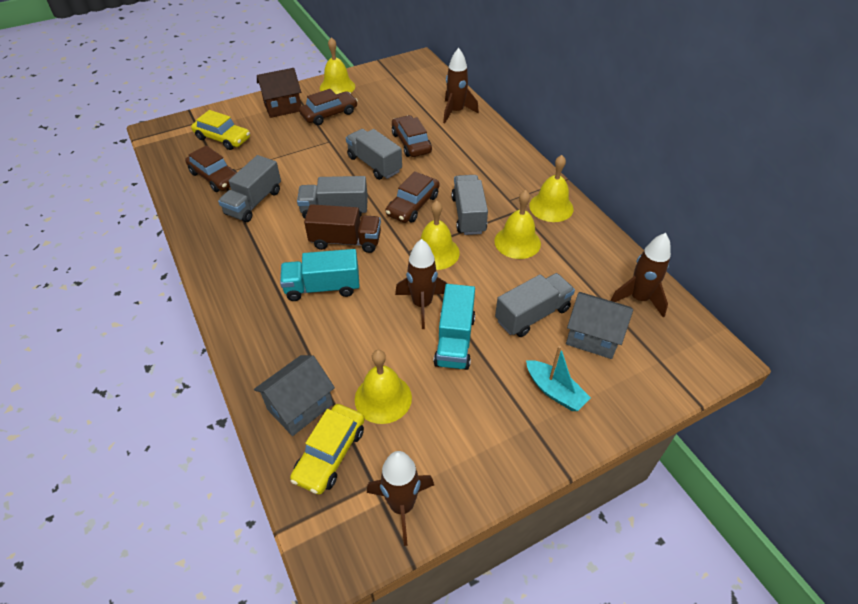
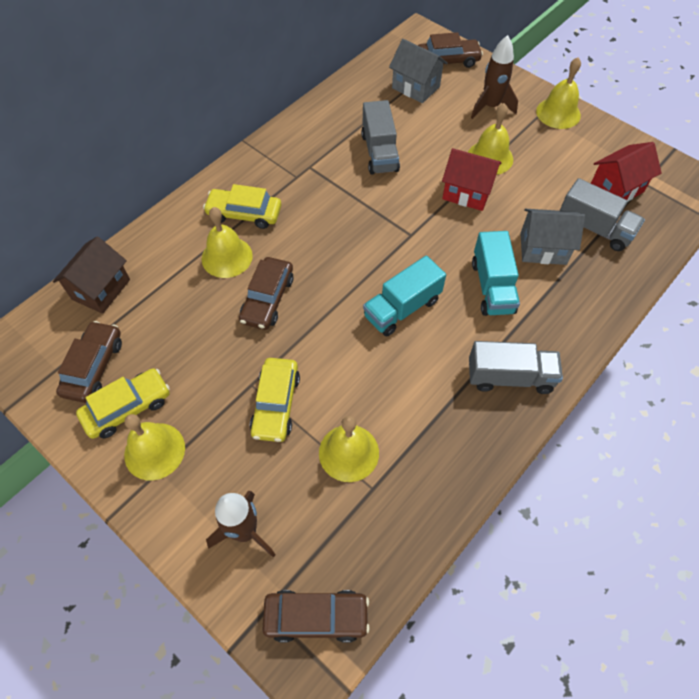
brown rocket: 4 -> 2
brown truck: 1 -> 0
grey truck: 5 -> 3
red house: 0 -> 2
turquoise boat: 1 -> 0
yellow car: 2 -> 3

